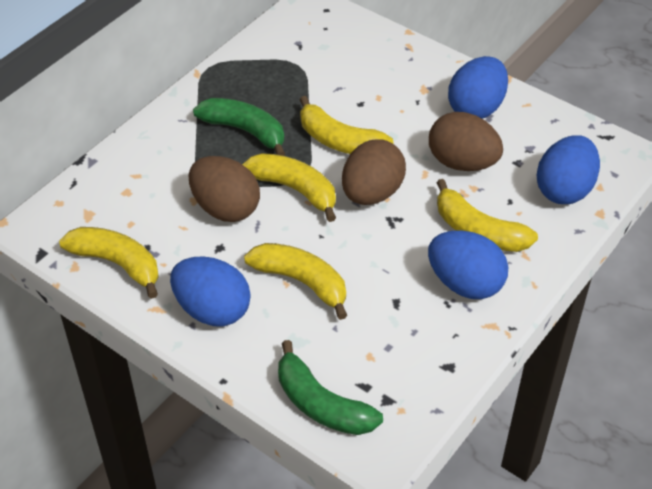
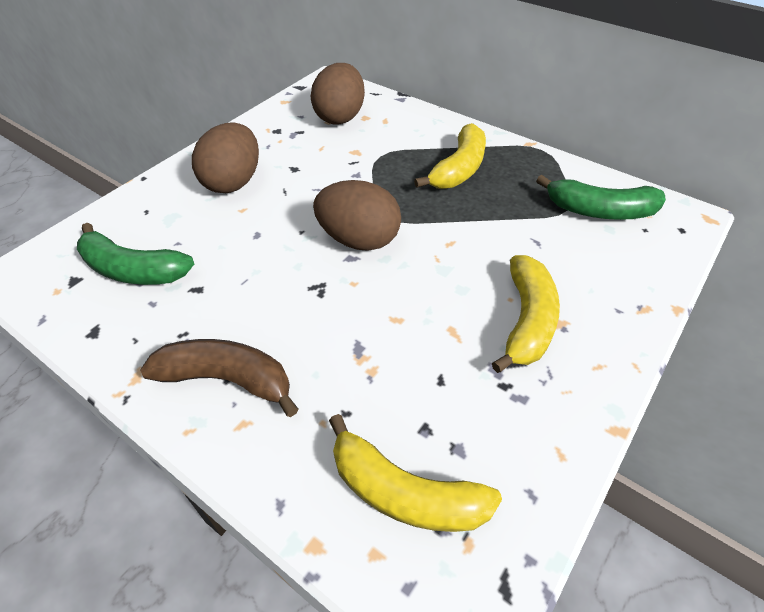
blue egg: 4 -> 0
brown banana: 0 -> 1
yellow banana: 5 -> 3

